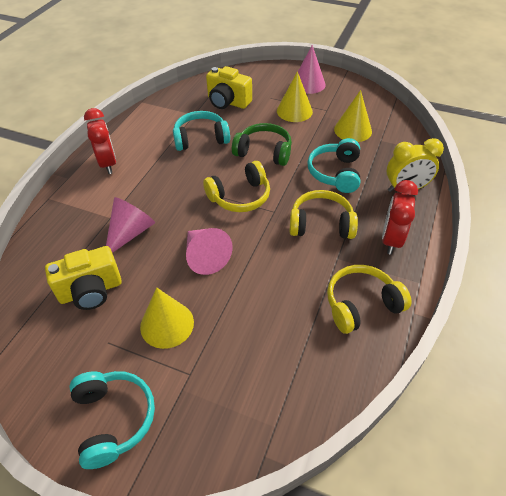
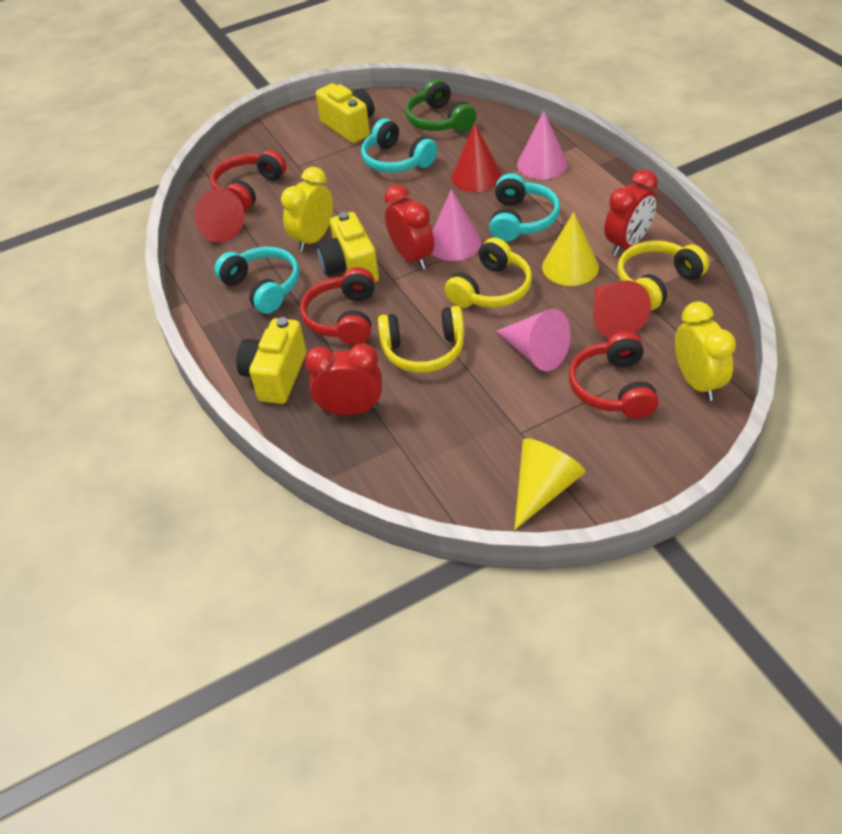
red clock: 2 -> 3
red cone: 0 -> 3
red headphones: 0 -> 3
yellow camera: 2 -> 3
yellow clock: 1 -> 2
yellow cone: 3 -> 2

